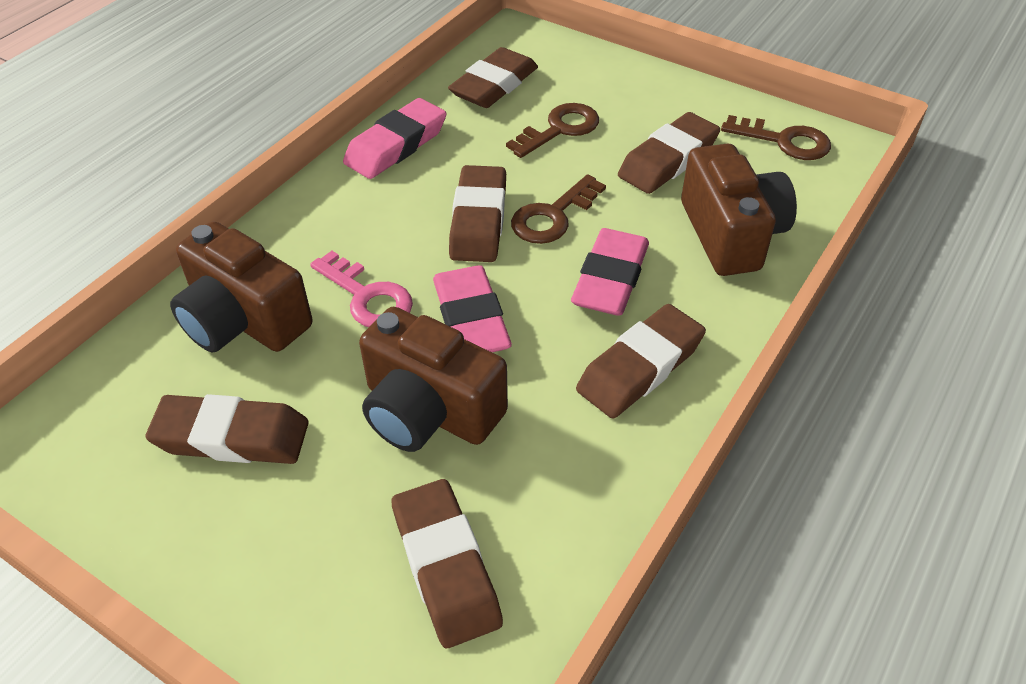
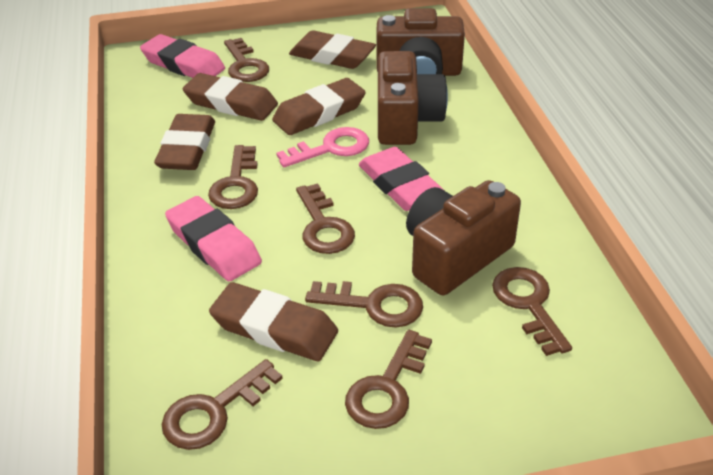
brown eraser: 6 -> 5
brown key: 3 -> 7

